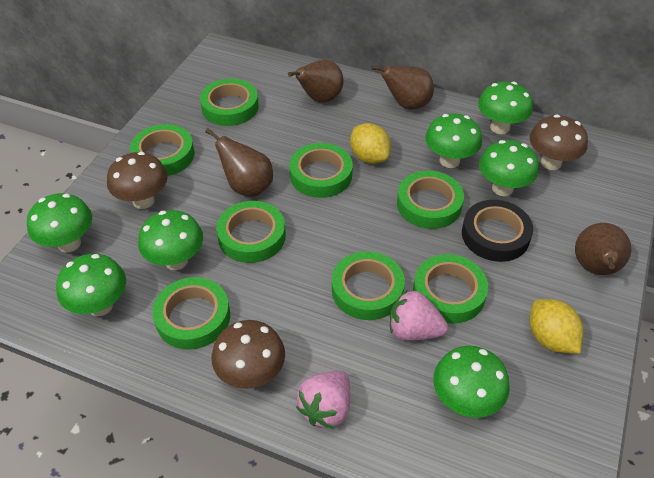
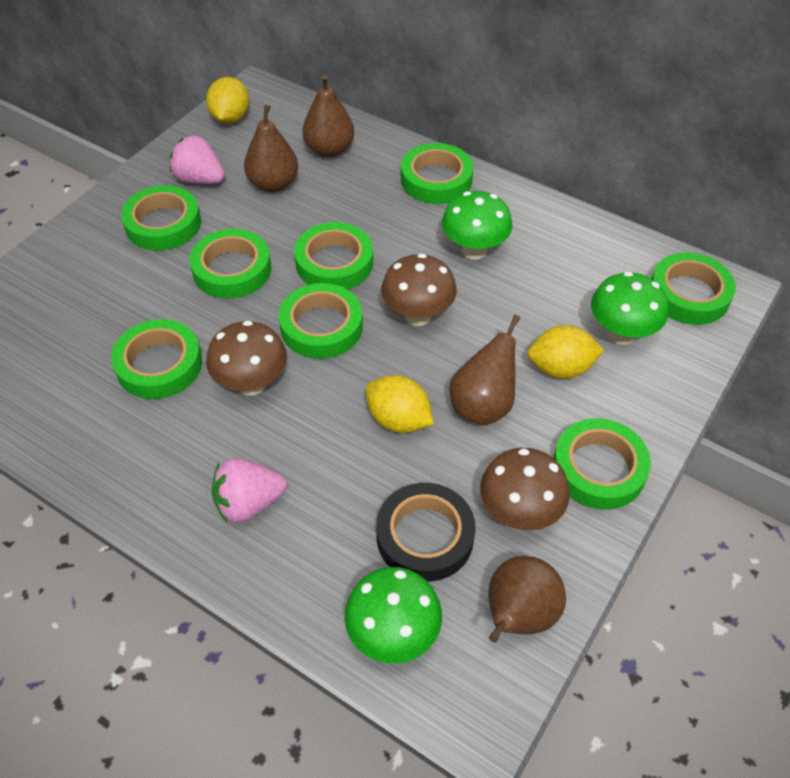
green mushroom: 7 -> 3
yellow lemon: 2 -> 3

